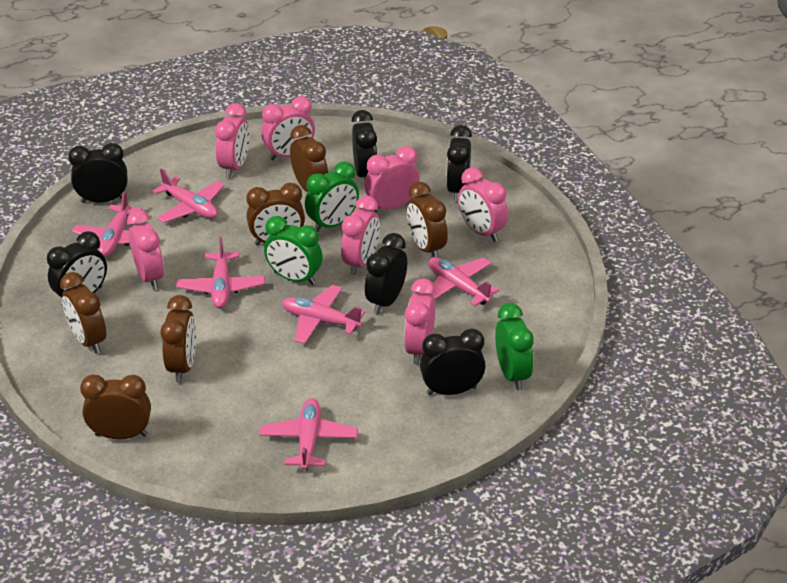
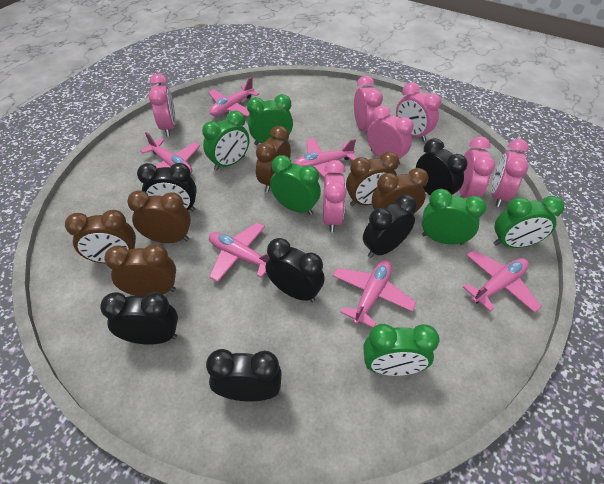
green clock: 3 -> 6

